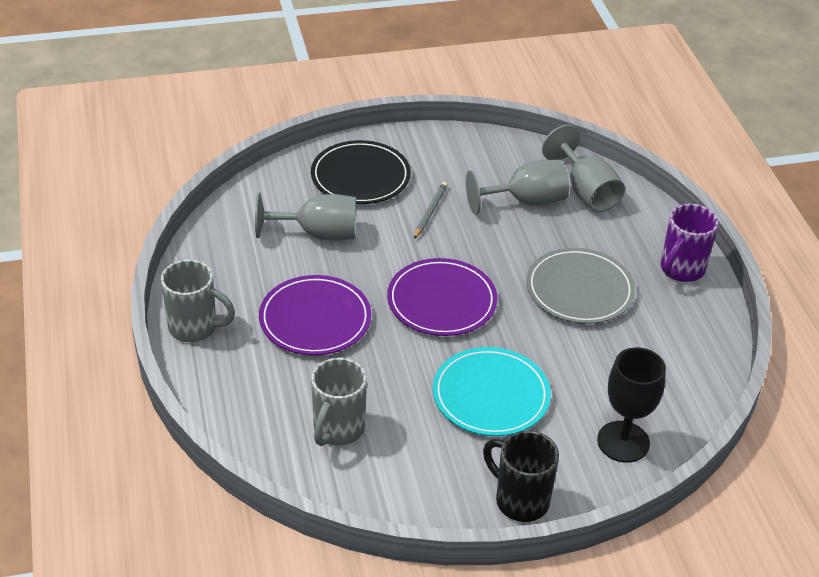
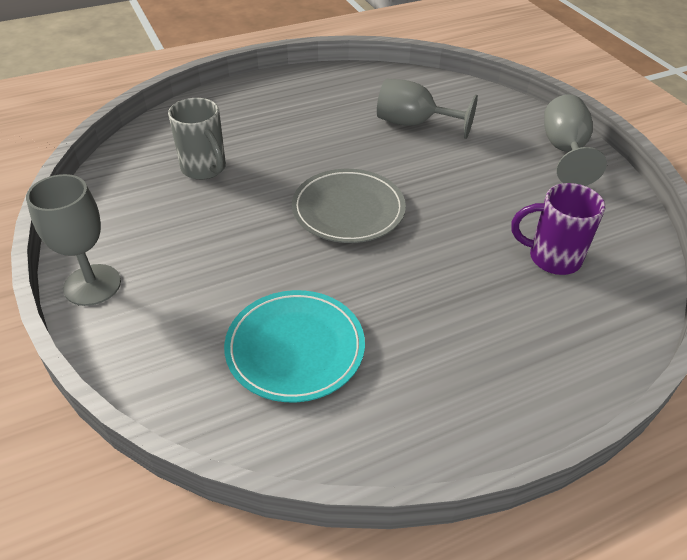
black goblet: 1 -> 0
black mug: 1 -> 0
black plate: 1 -> 0
grey mug: 2 -> 1
grey pencil: 1 -> 0
purple plate: 2 -> 0

